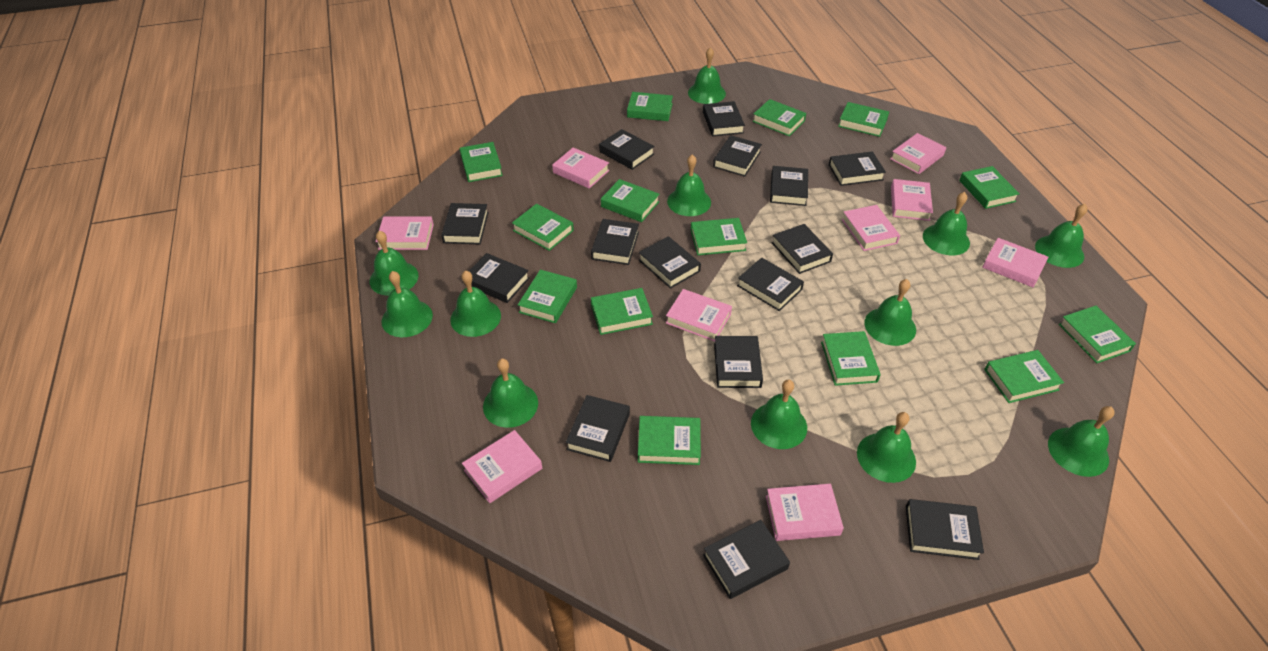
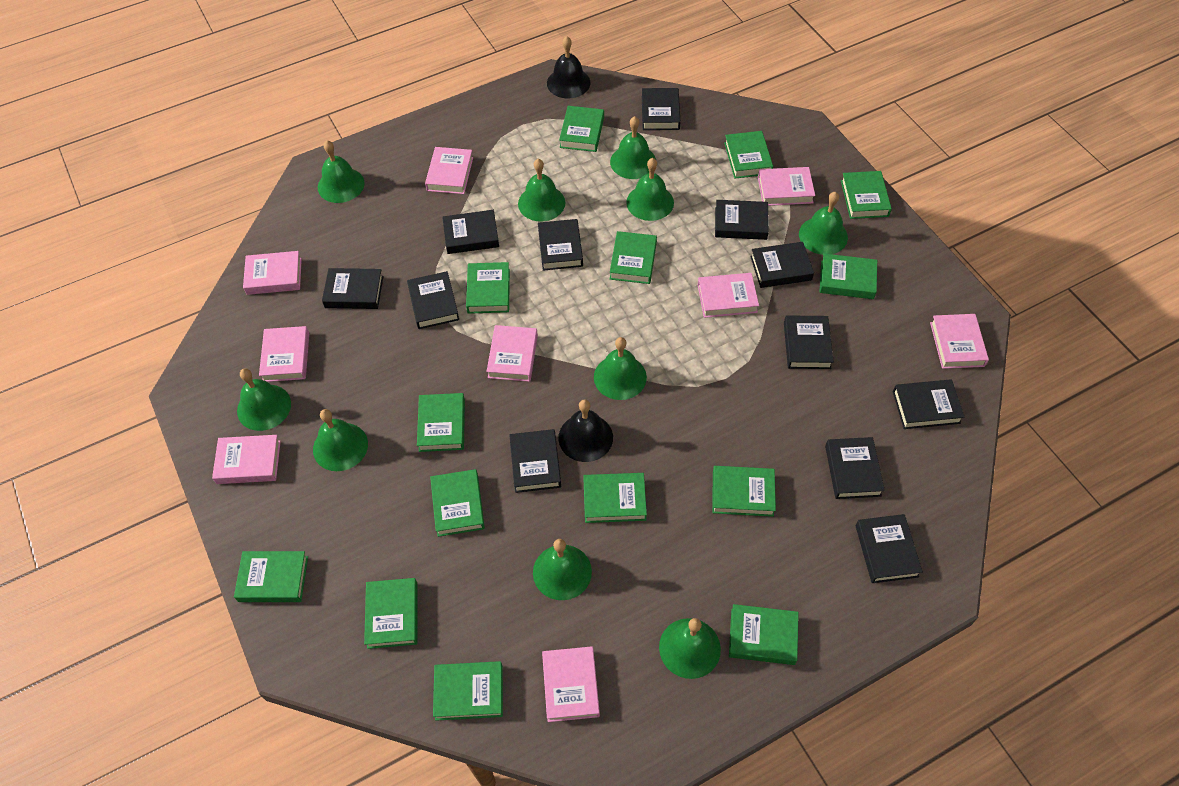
black bell: 0 -> 2
black book: 15 -> 12
green bell: 12 -> 10

